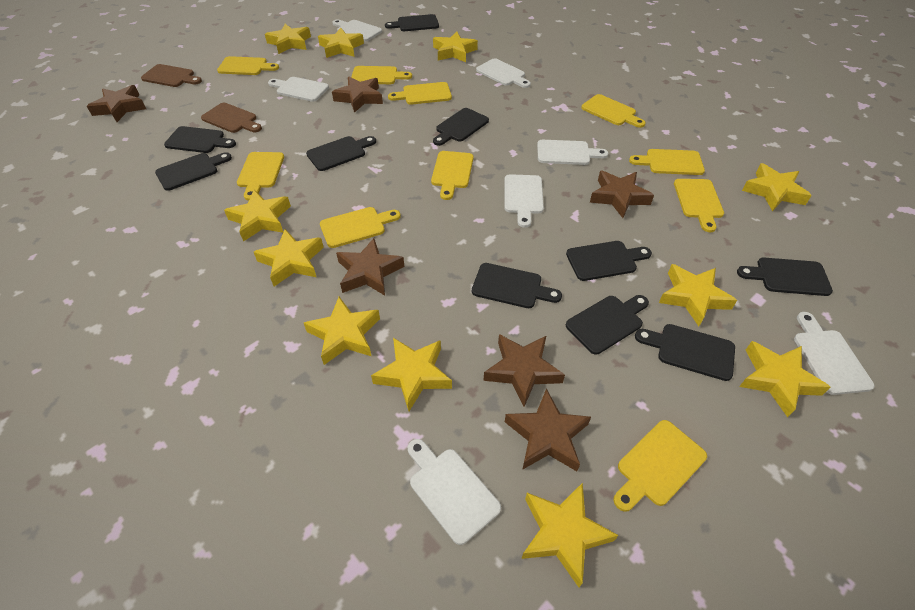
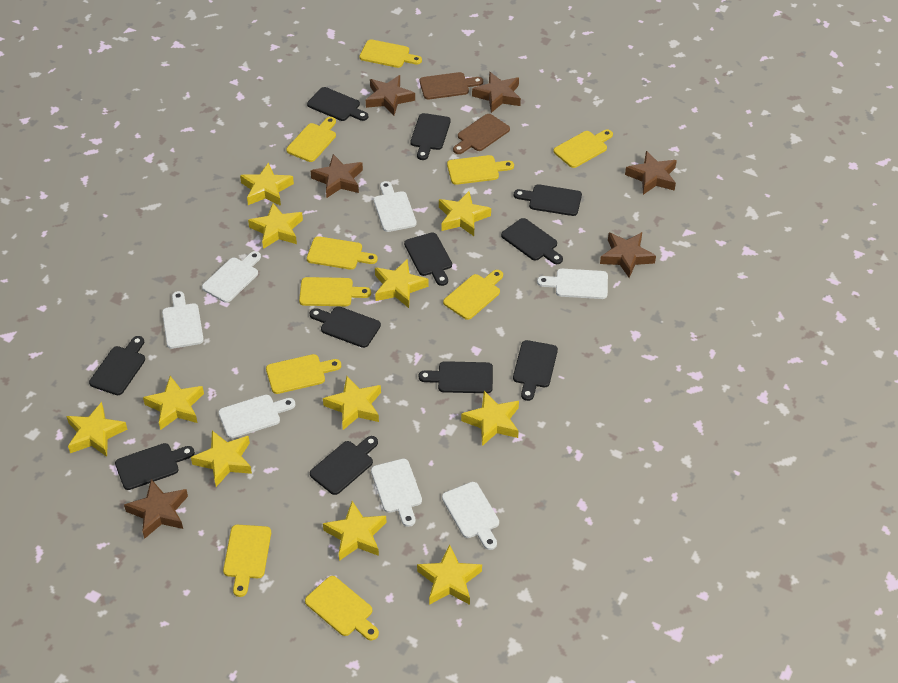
black cutting board: 10 -> 11

